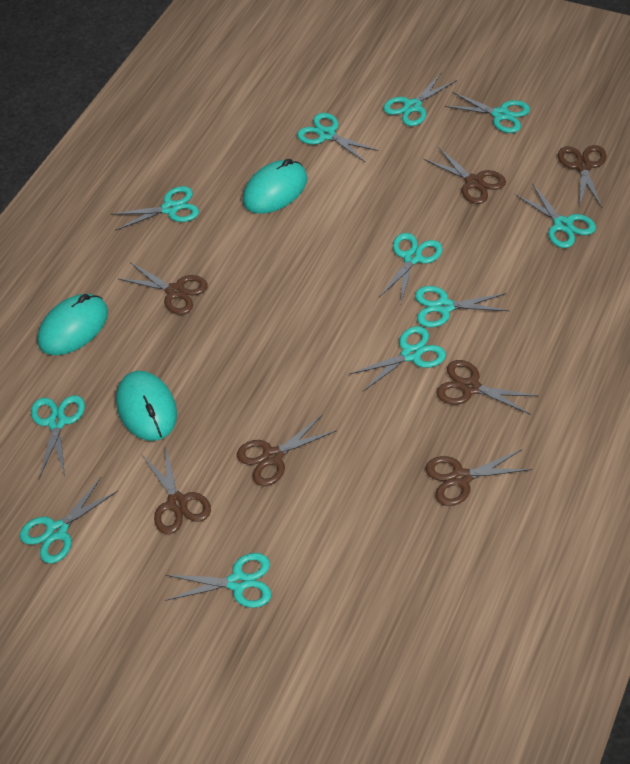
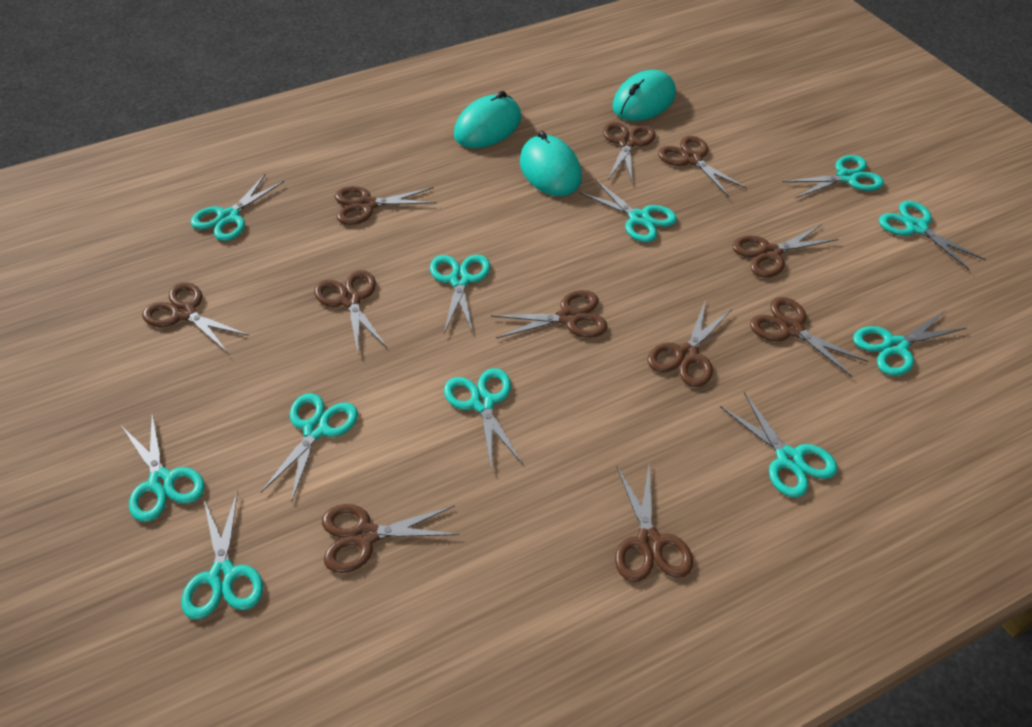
brown scissors: 7 -> 11

